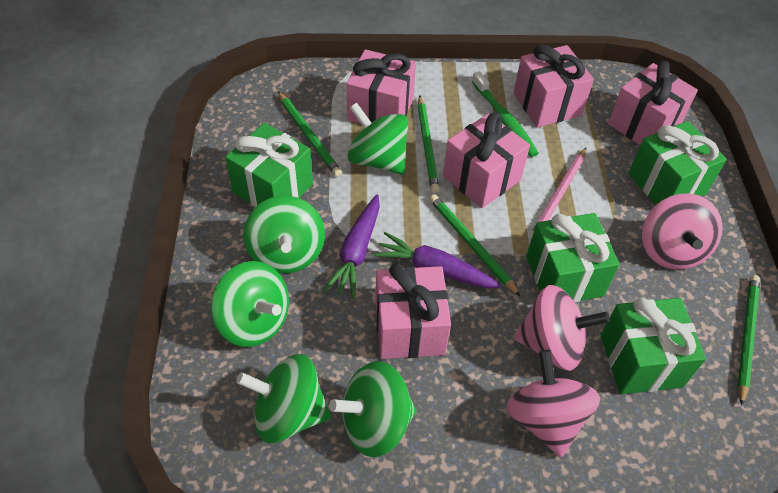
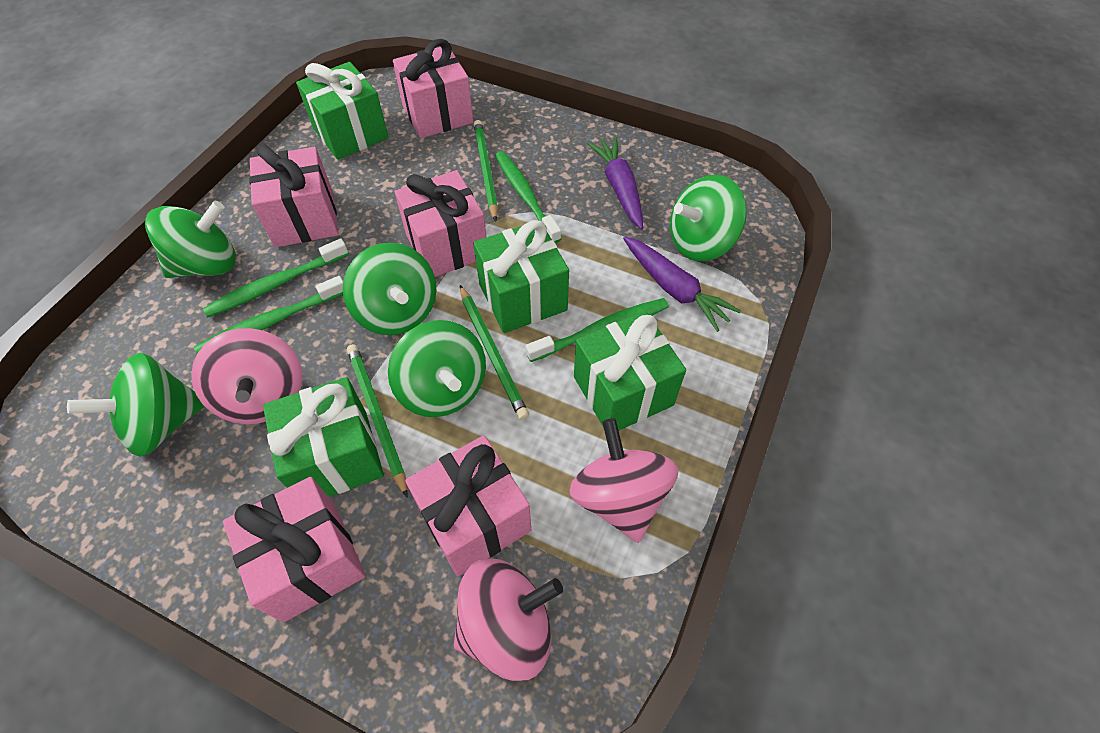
green pencil: 4 -> 3
green toothbrush: 1 -> 4
pink pencil: 1 -> 0

